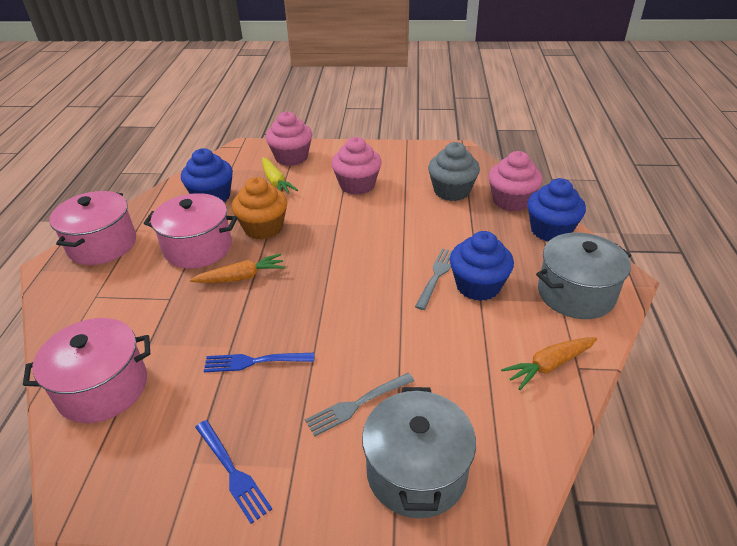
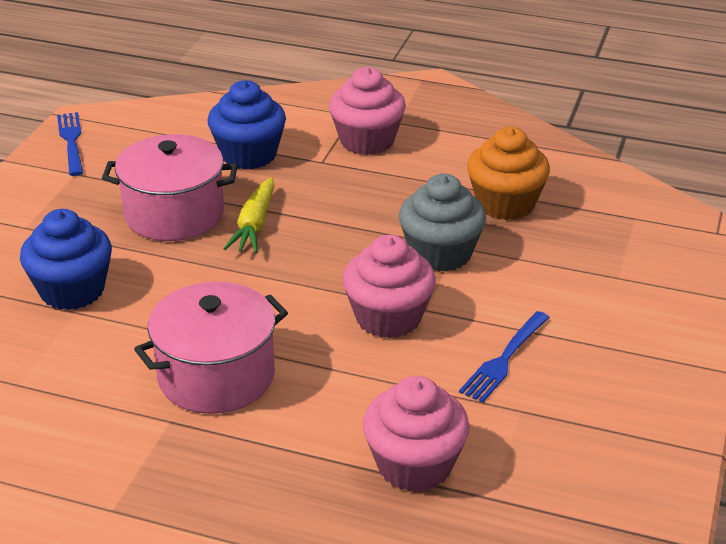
blue cupcake: 3 -> 2
grey fork: 2 -> 0
grey pot: 2 -> 0
orange carrot: 2 -> 0
pink pot: 3 -> 2

